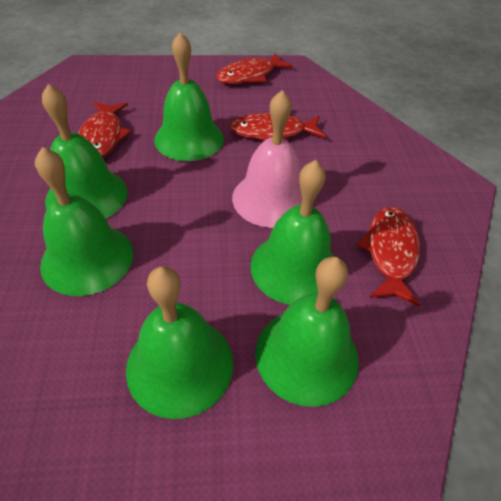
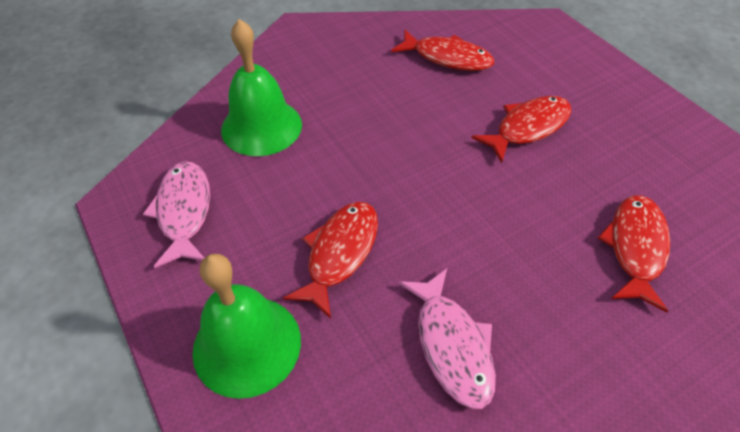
green bell: 6 -> 2
pink bell: 1 -> 0
pink fish: 0 -> 2

